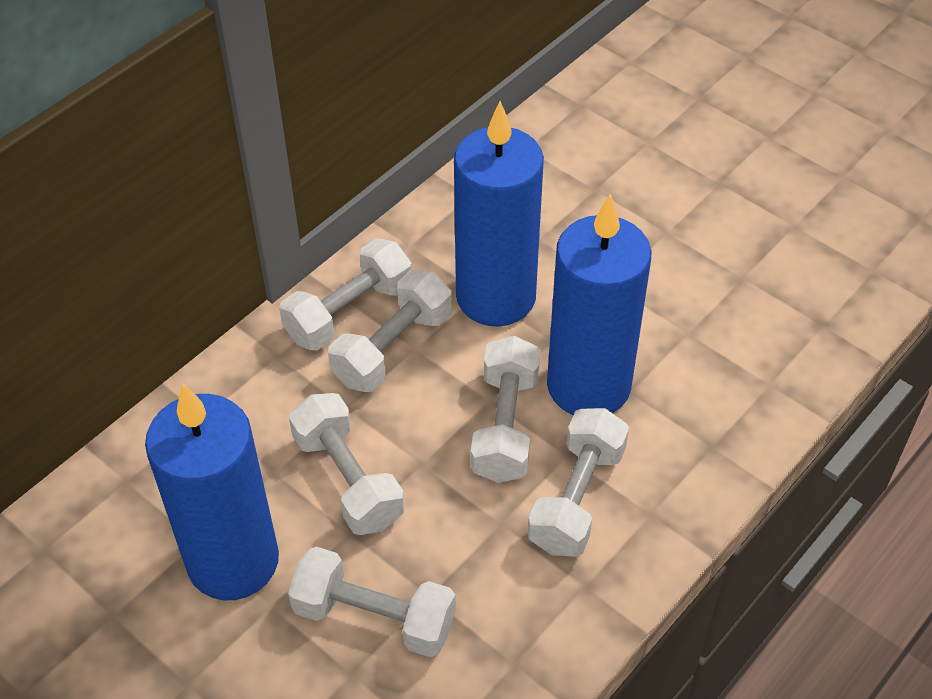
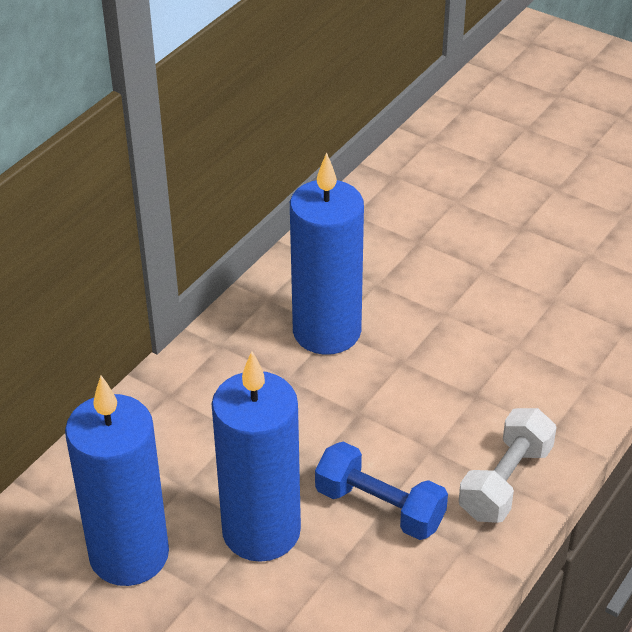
blue dumbbell: 0 -> 1
white dumbbell: 6 -> 1

